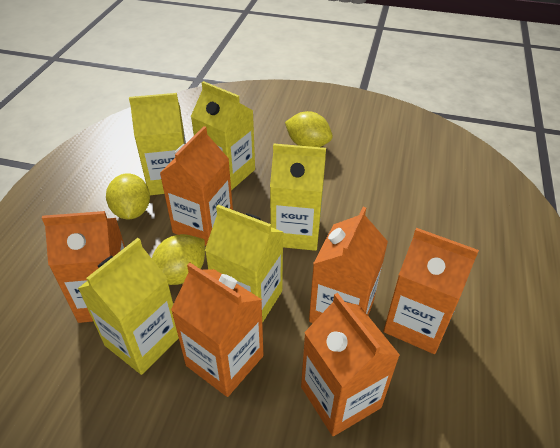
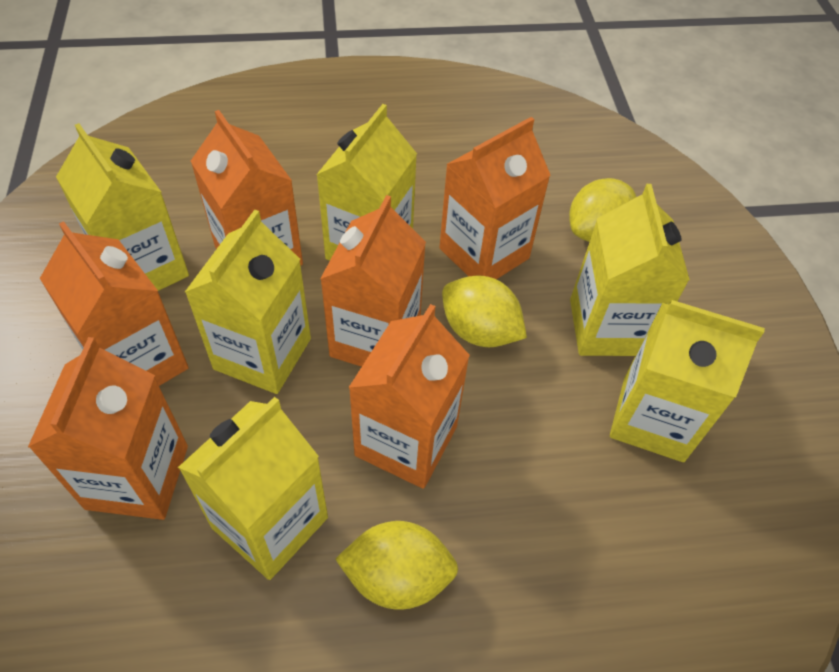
yellow carton: 5 -> 6

